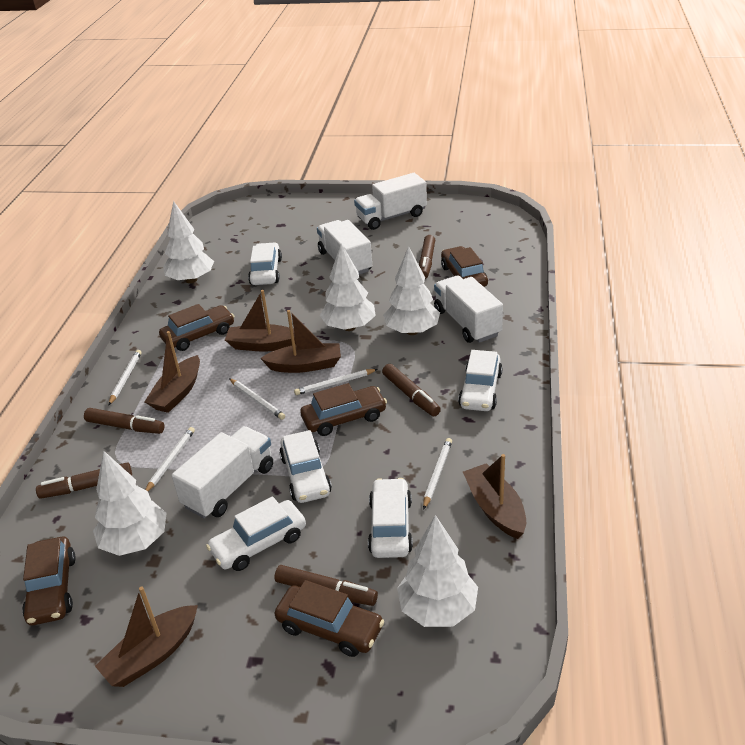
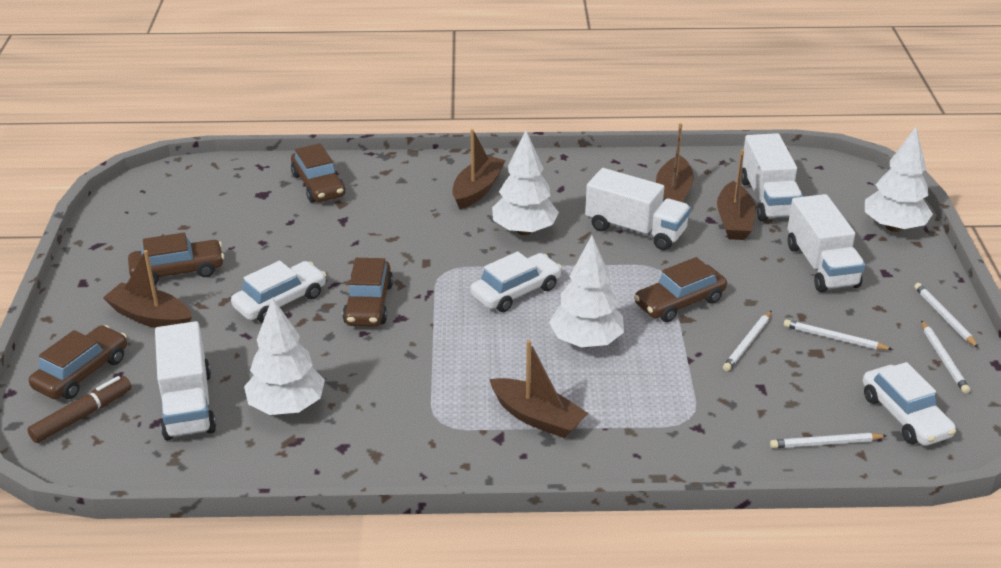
brown marker: 5 -> 1
white car: 5 -> 3
white tree: 5 -> 4

